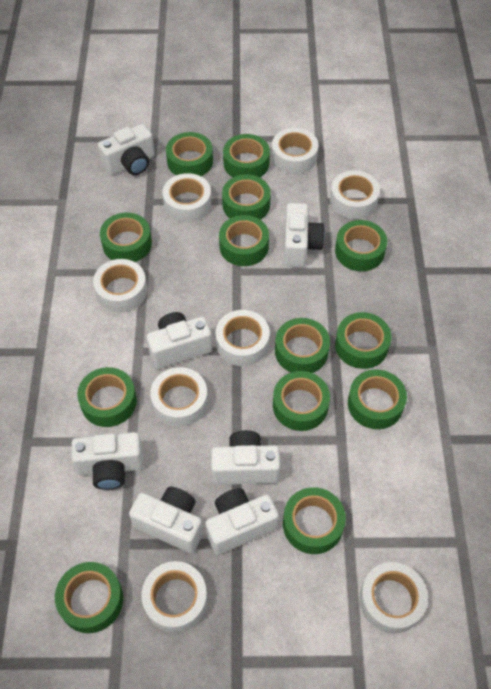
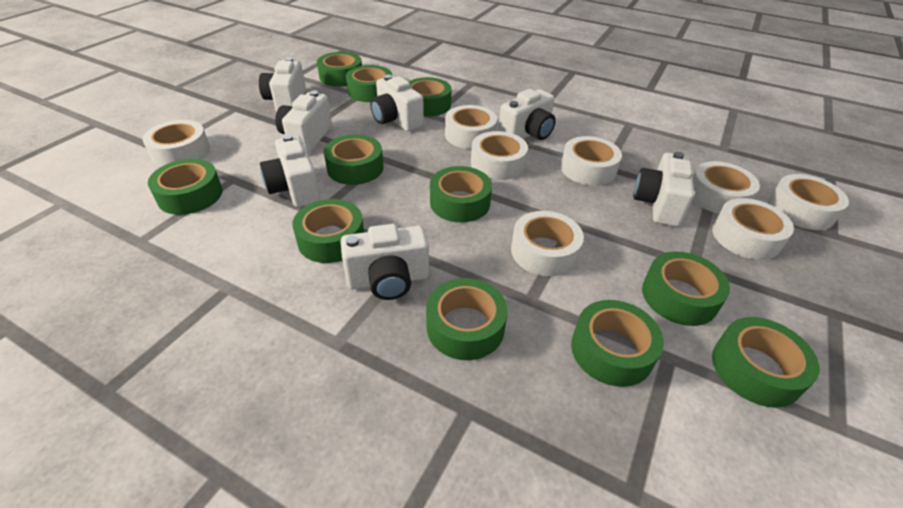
green tape: 13 -> 11

